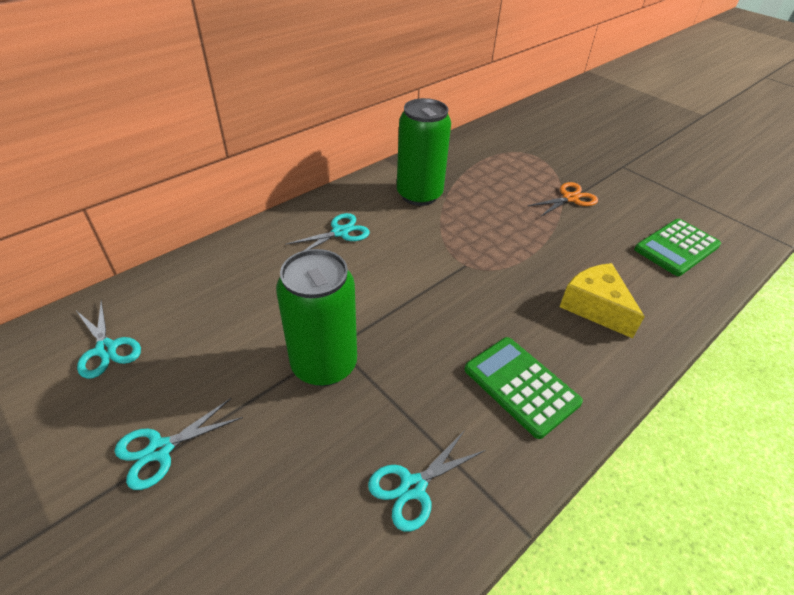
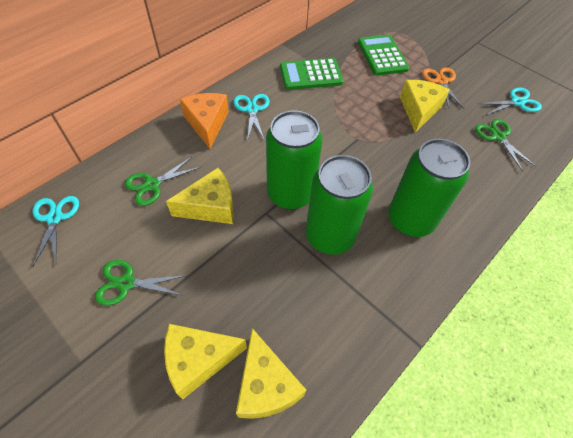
green can: 2 -> 3
green scissors: 0 -> 3
orange cheese: 0 -> 1
turquoise scissors: 4 -> 3
yellow cheese: 1 -> 4

